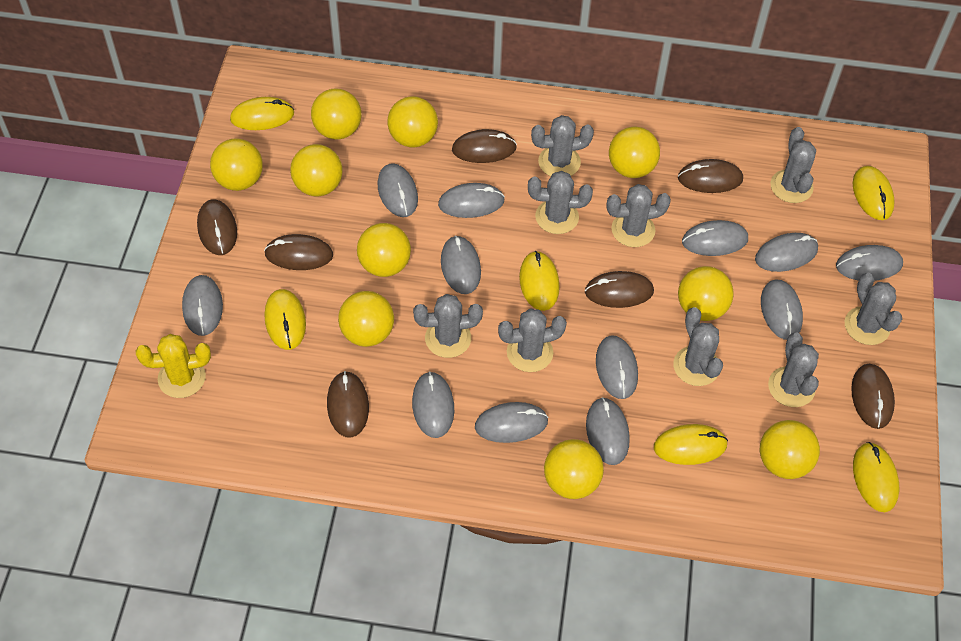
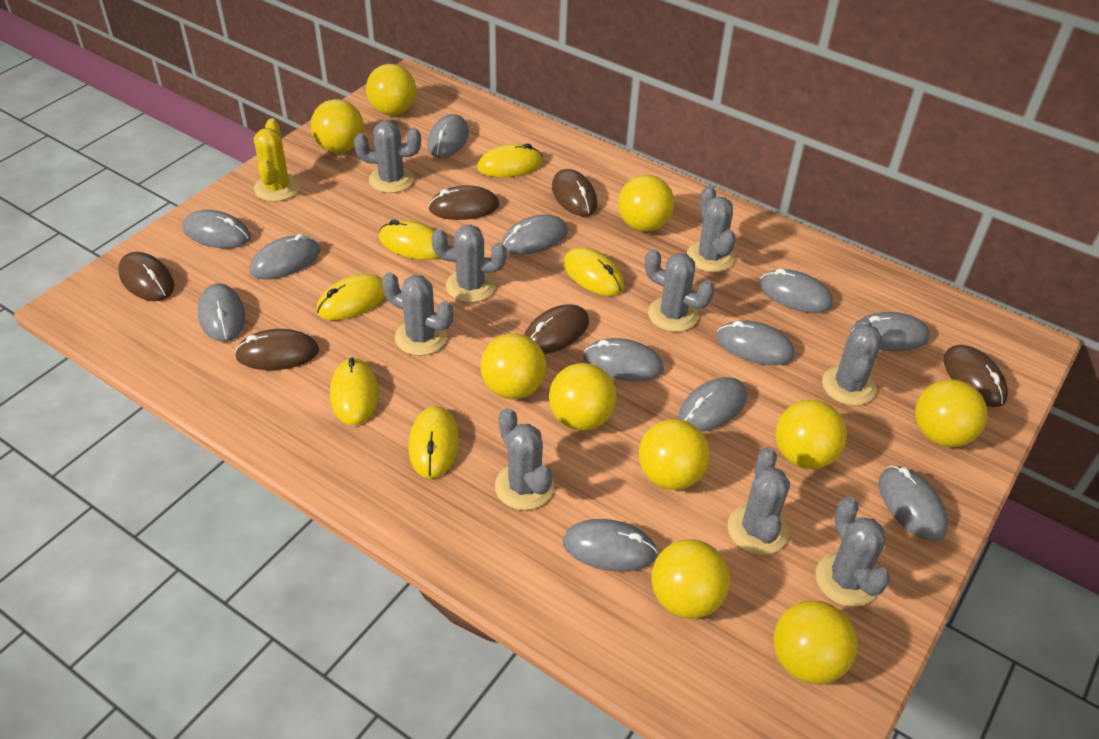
brown mouse: 7 -> 6

